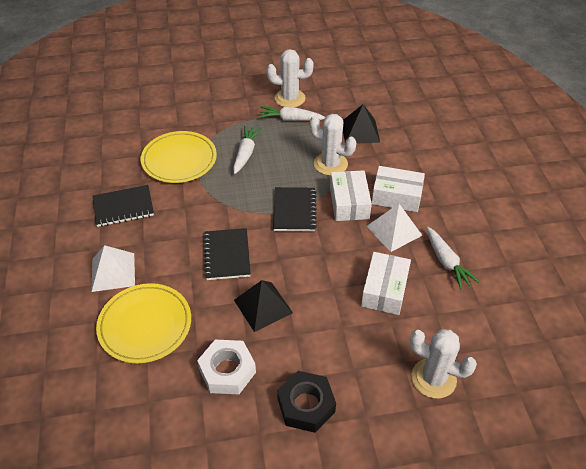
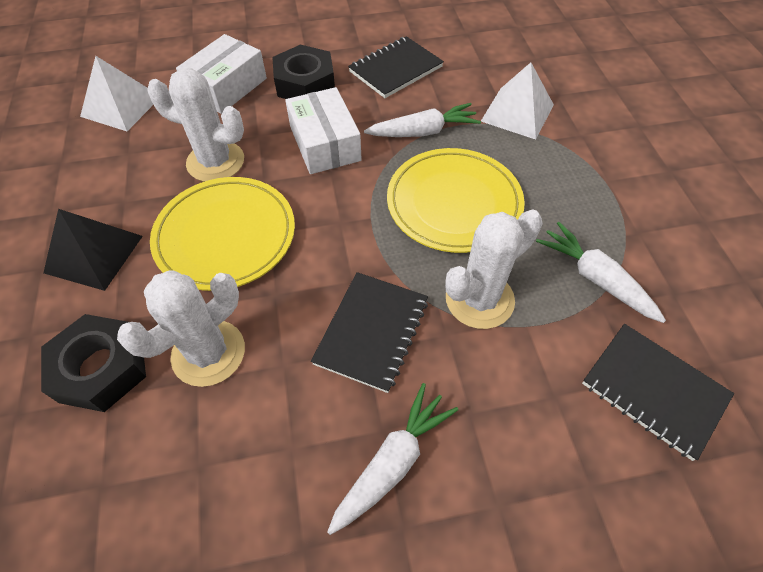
black nut: 1 -> 2
black pyramid: 2 -> 1
white box: 3 -> 2
white nut: 1 -> 0

